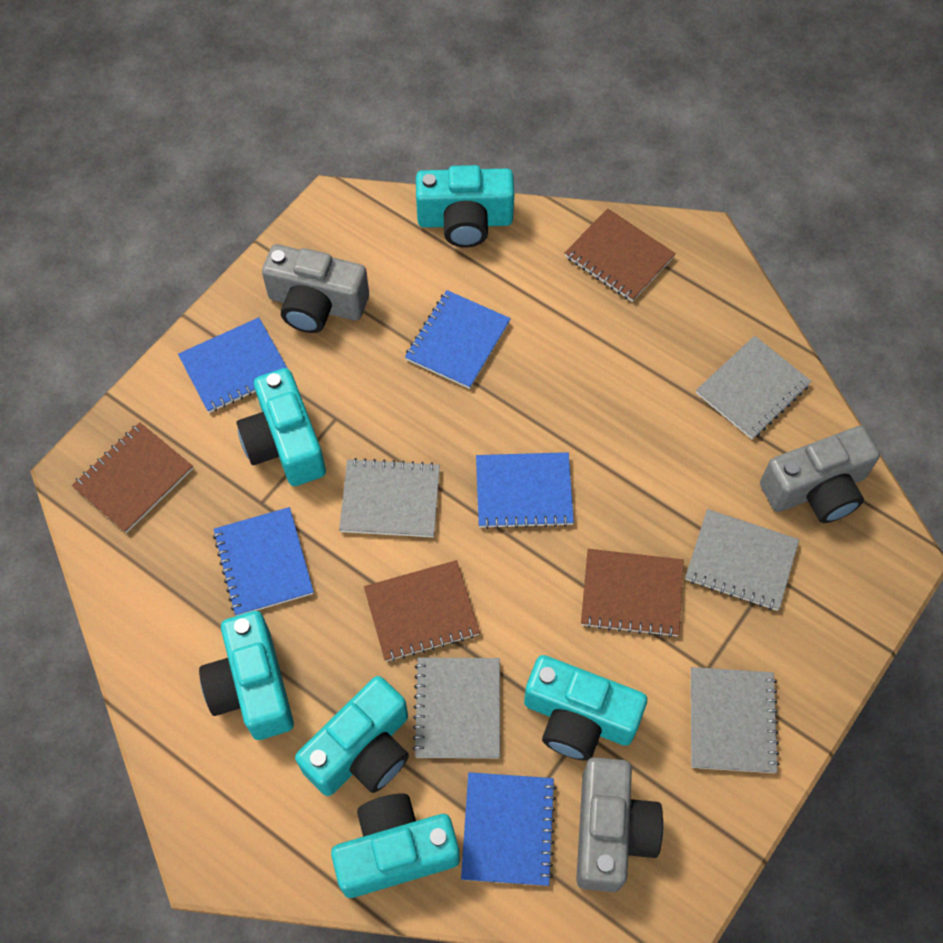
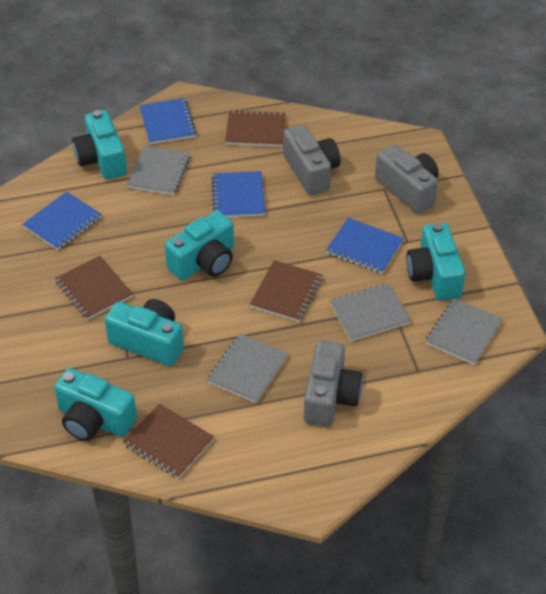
blue notebook: 5 -> 4
grey notebook: 5 -> 4
turquoise camera: 6 -> 5

